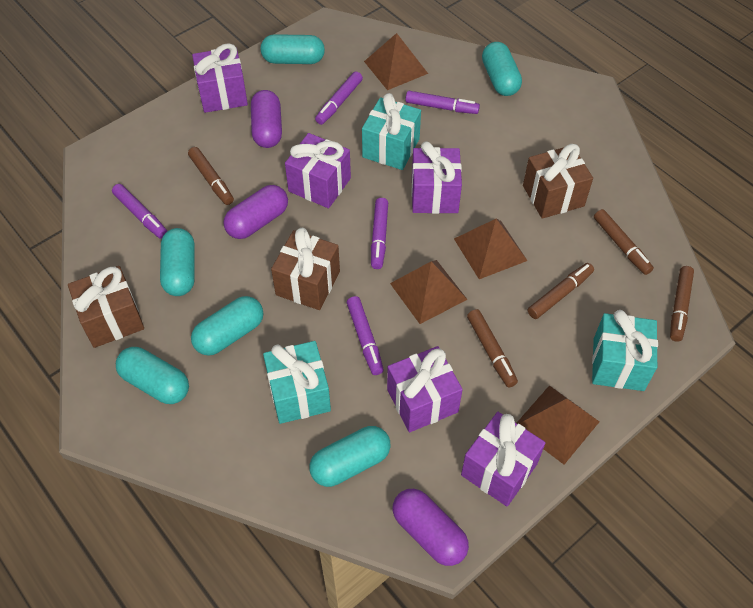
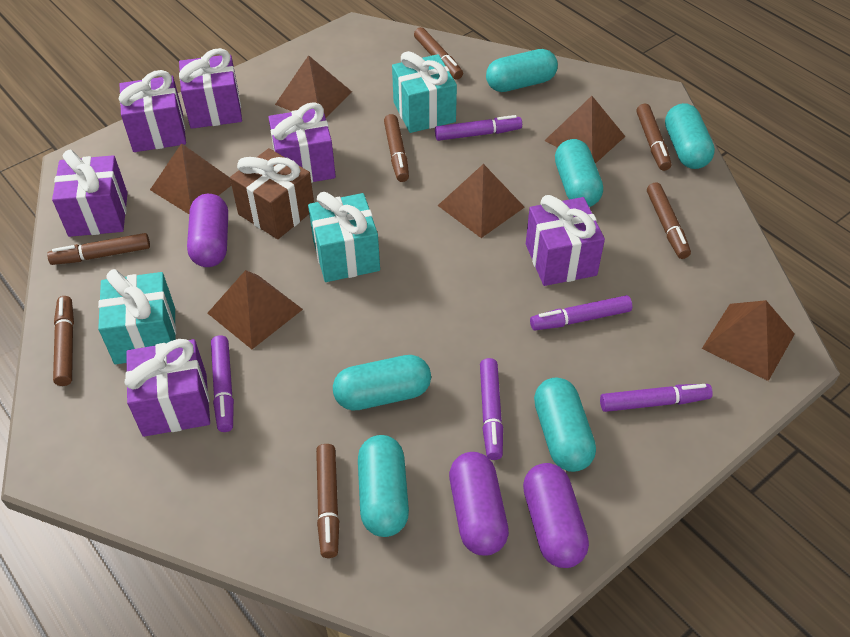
brown gift: 3 -> 1
brown marker: 5 -> 7
brown pyramid: 4 -> 6
purple gift: 5 -> 6

